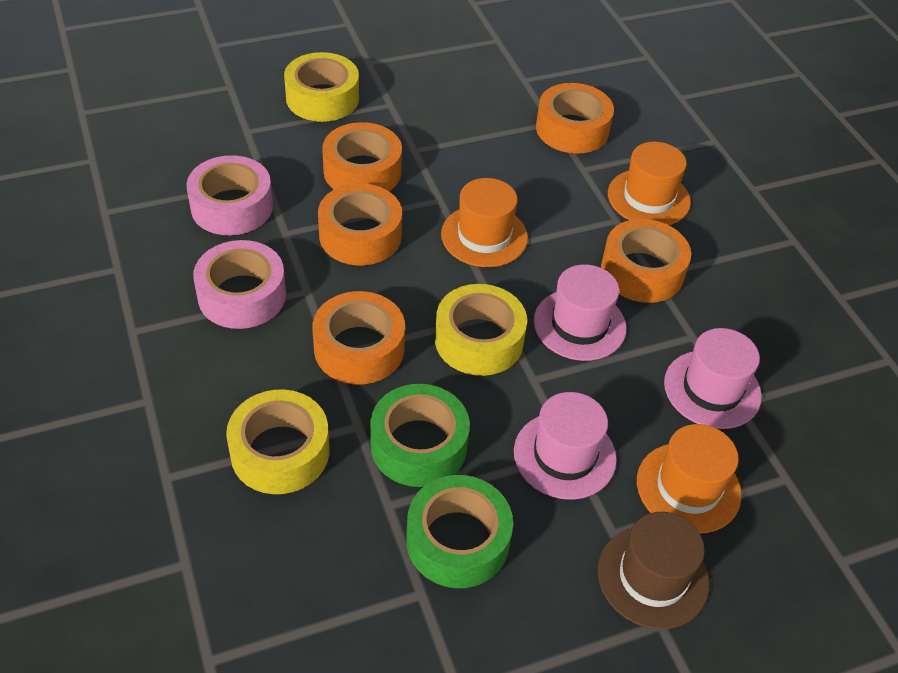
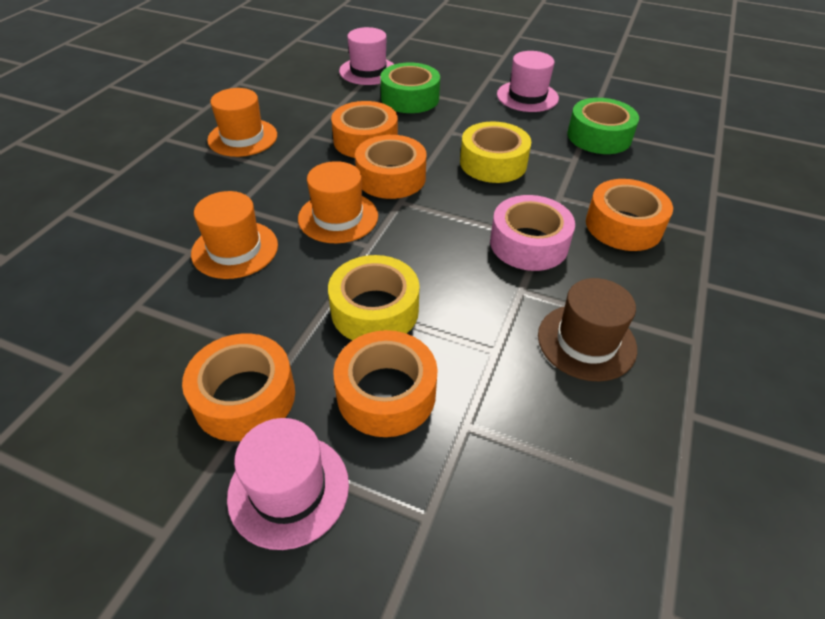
pink tape: 2 -> 1
yellow tape: 3 -> 2

